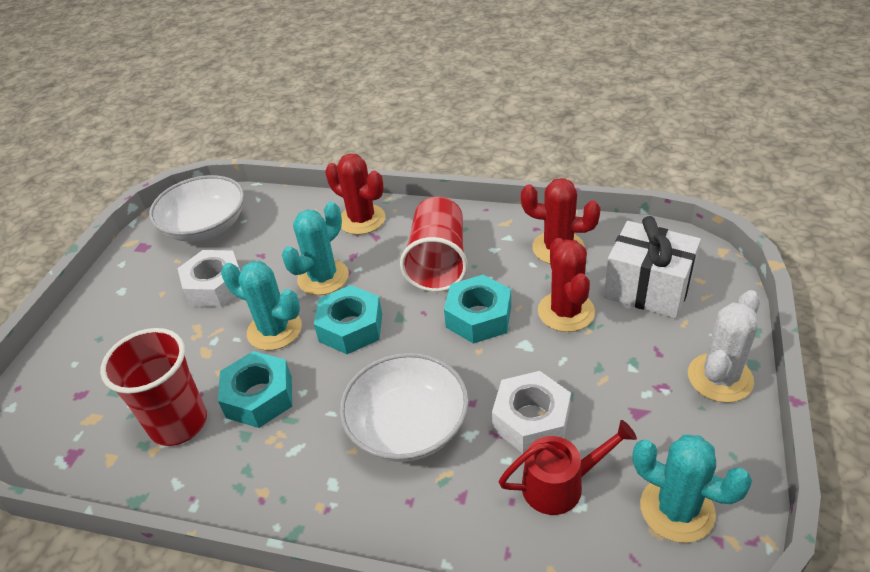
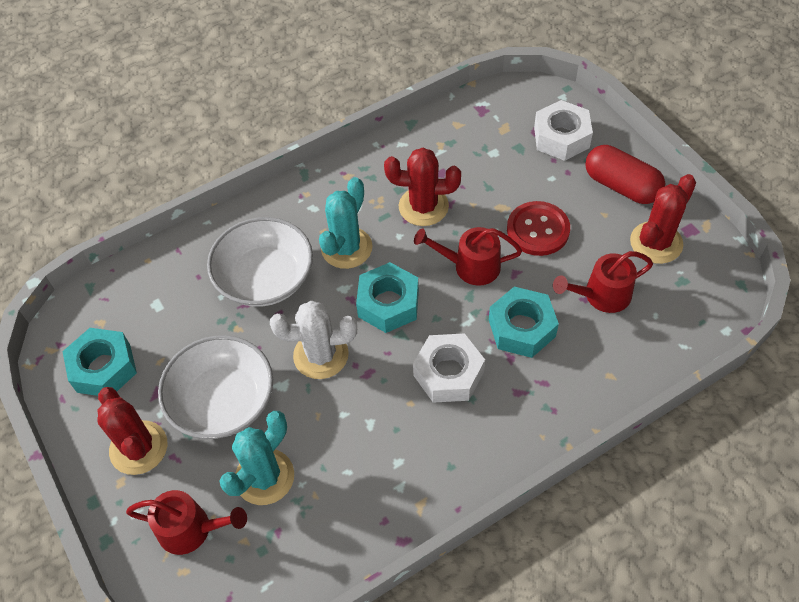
red button: 0 -> 1
red capsule: 0 -> 1
red cup: 2 -> 0
red watering can: 1 -> 3
turquoise cactus: 3 -> 2
white gift: 1 -> 0

